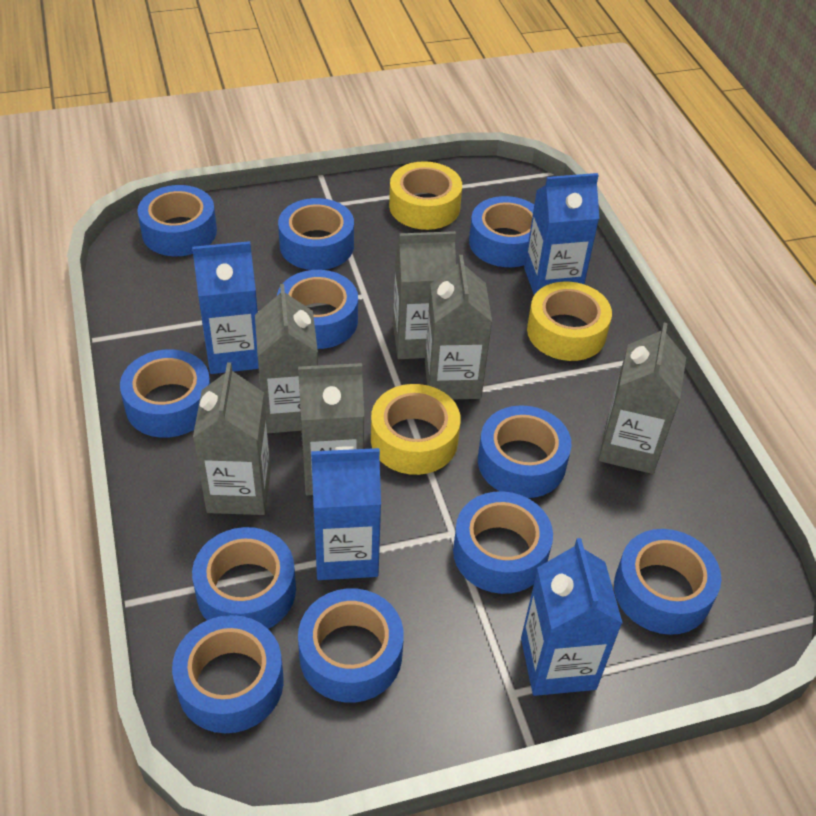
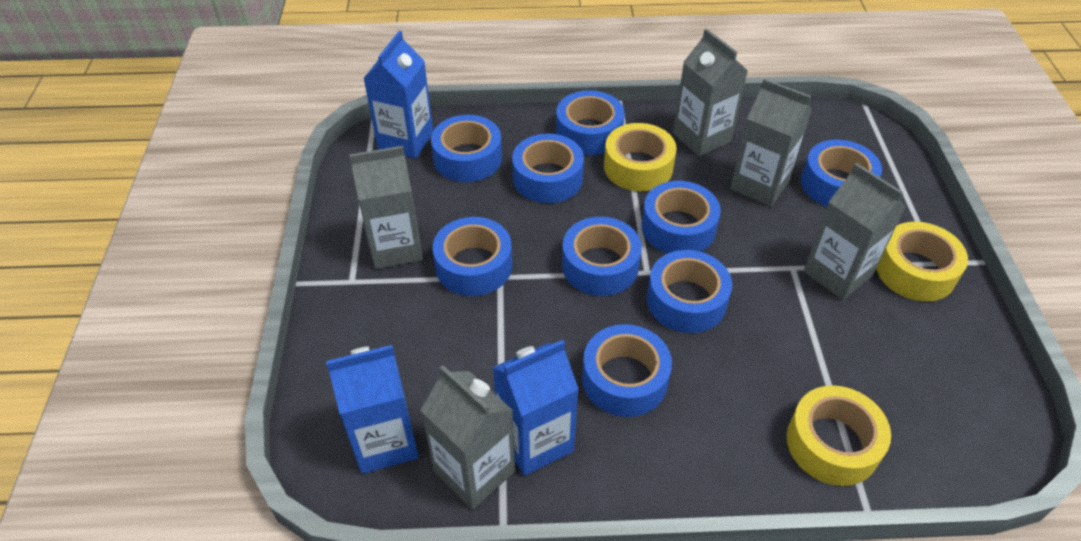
blue carton: 4 -> 3
blue tape: 11 -> 9
grey carton: 6 -> 5

